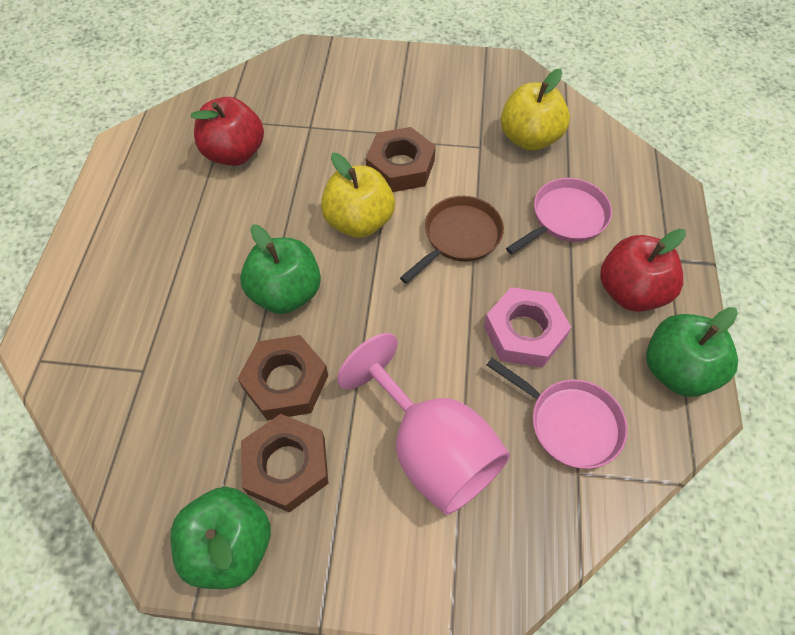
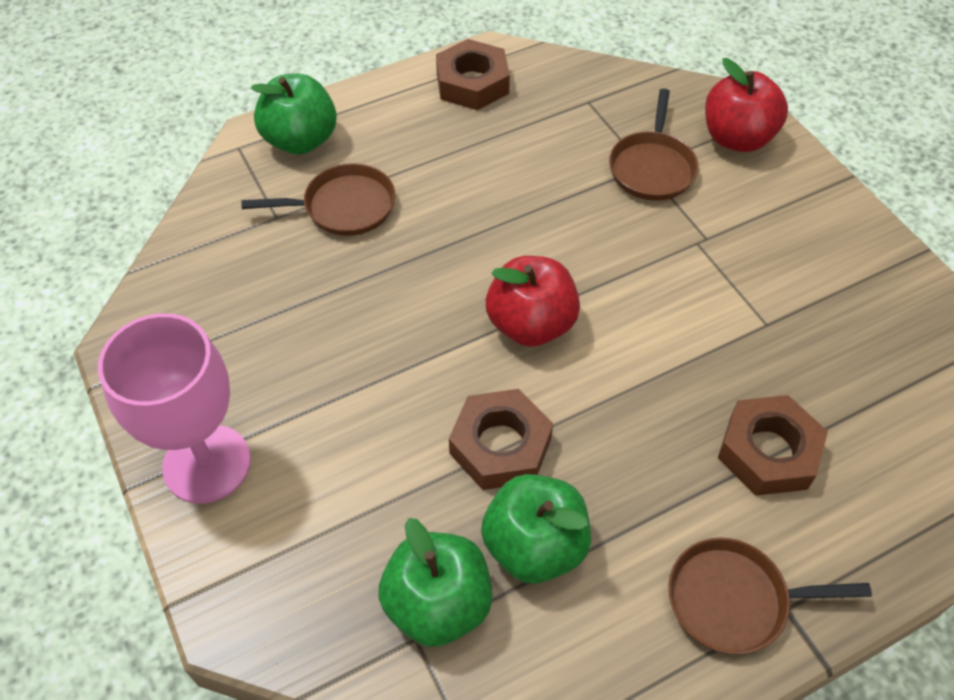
brown pan: 1 -> 3
pink nut: 1 -> 0
pink pan: 2 -> 0
yellow apple: 2 -> 0

